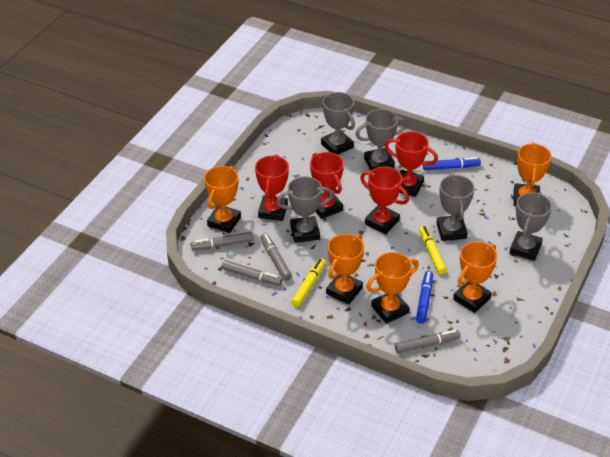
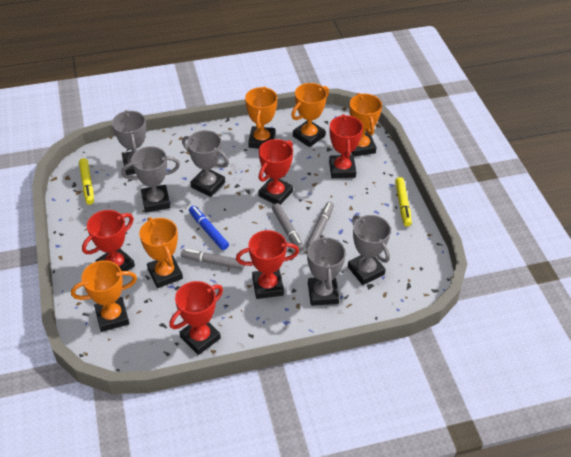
blue marker: 2 -> 1
grey marker: 4 -> 3
red trophy: 4 -> 5

